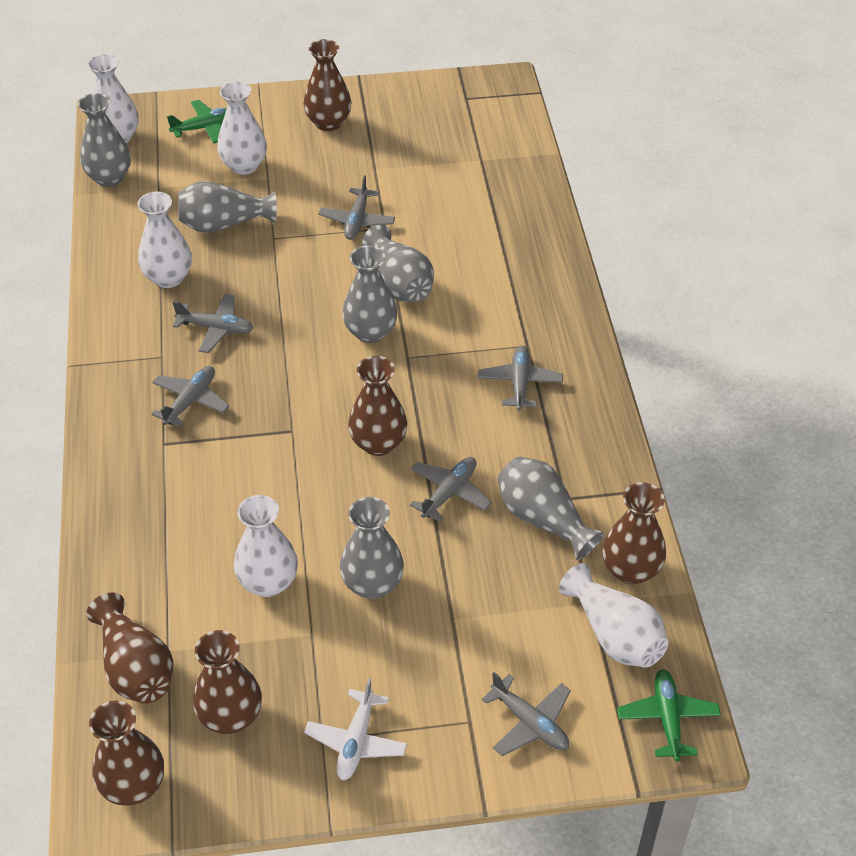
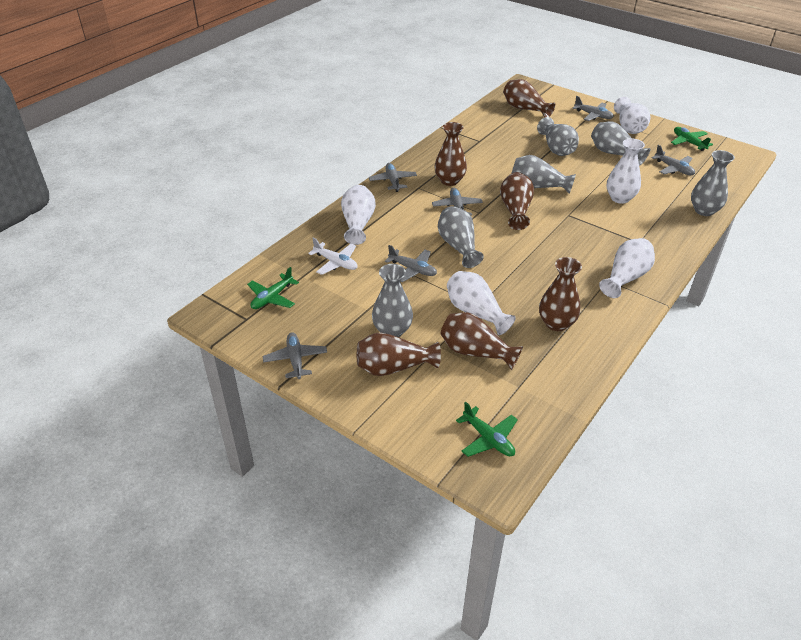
green plane: 2 -> 3

